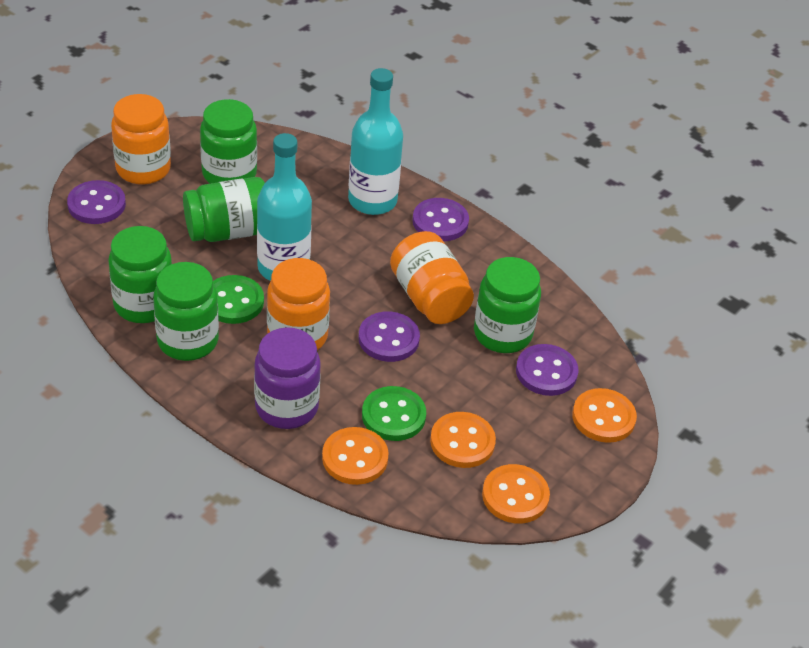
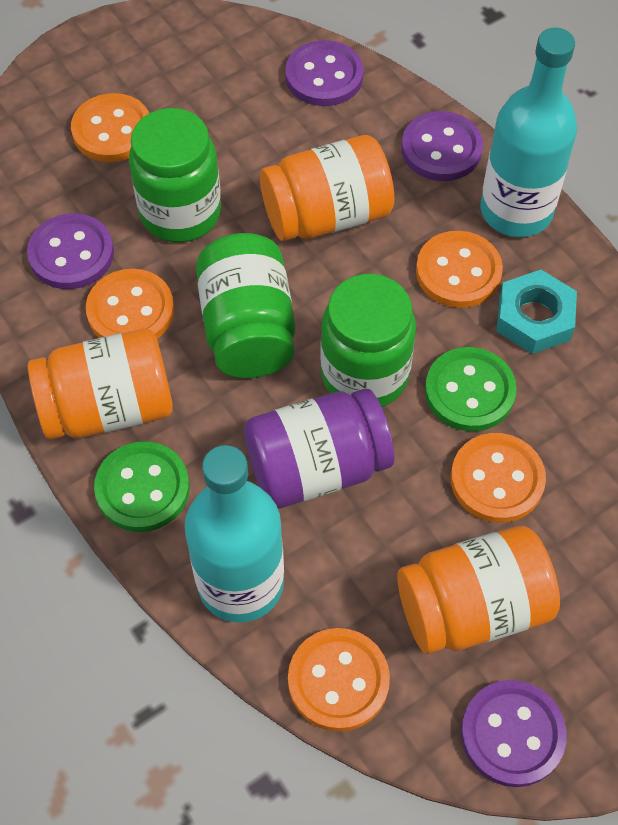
green jar: 5 -> 3
orange button: 4 -> 5
turquoise nut: 0 -> 1

